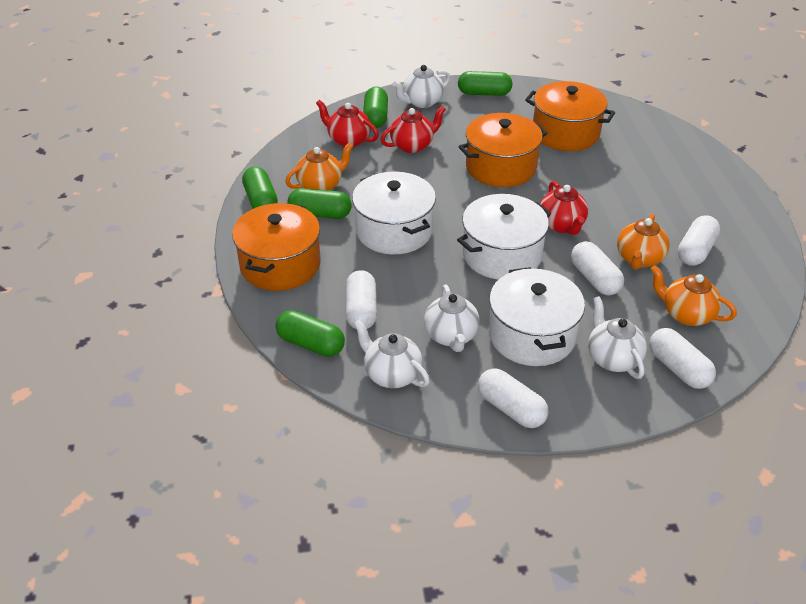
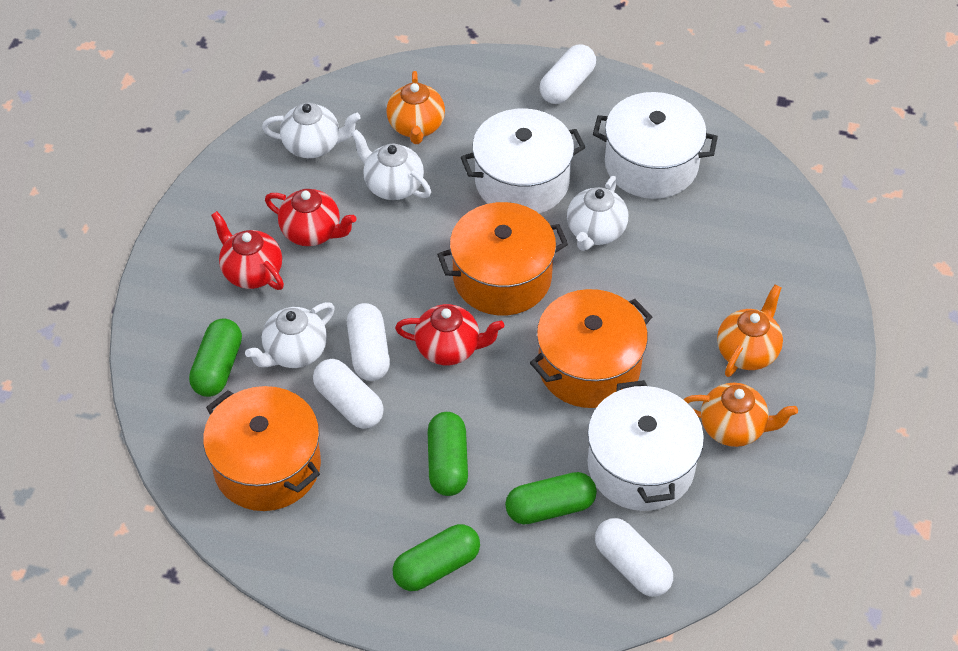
green capsule: 5 -> 4
white capsule: 5 -> 4

